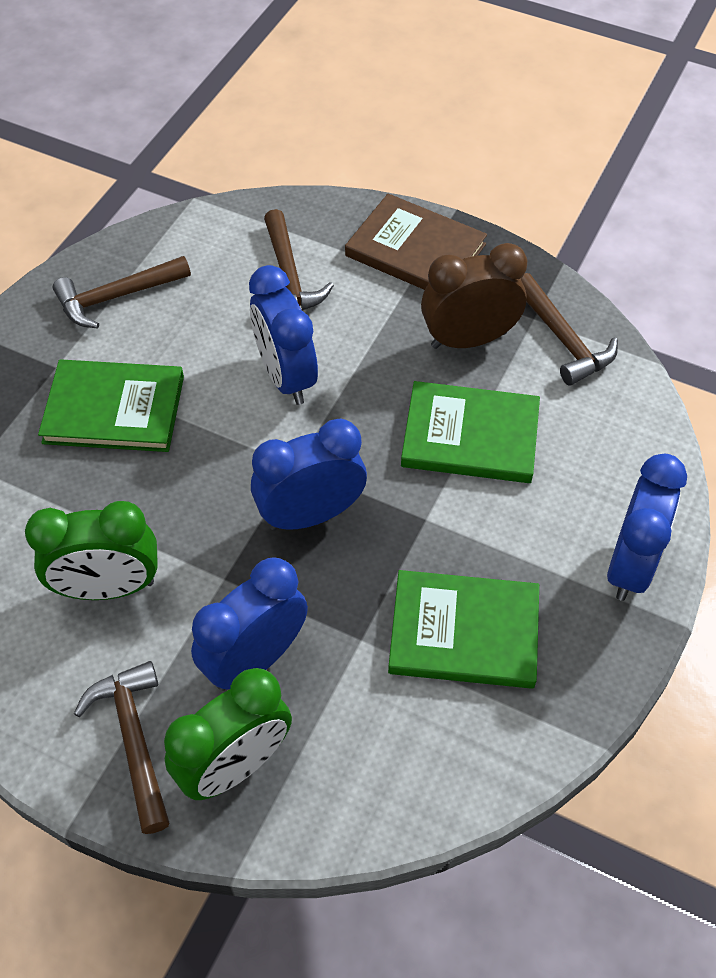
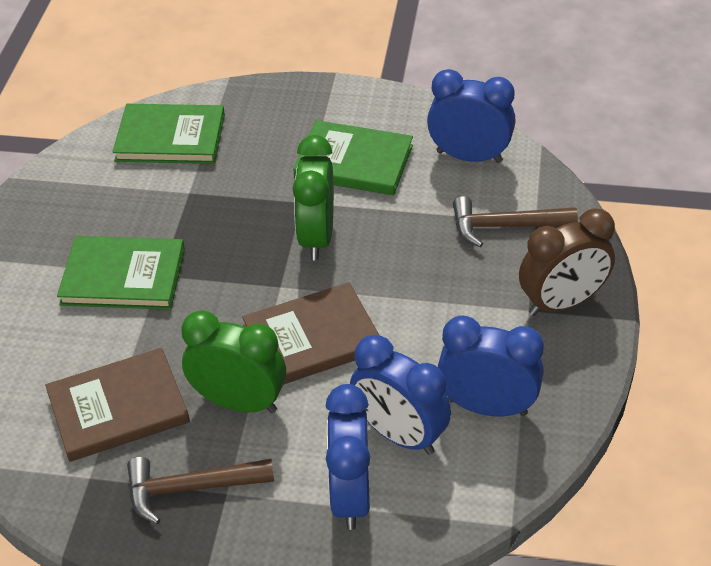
brown book: 1 -> 2
brown hammer: 4 -> 2

